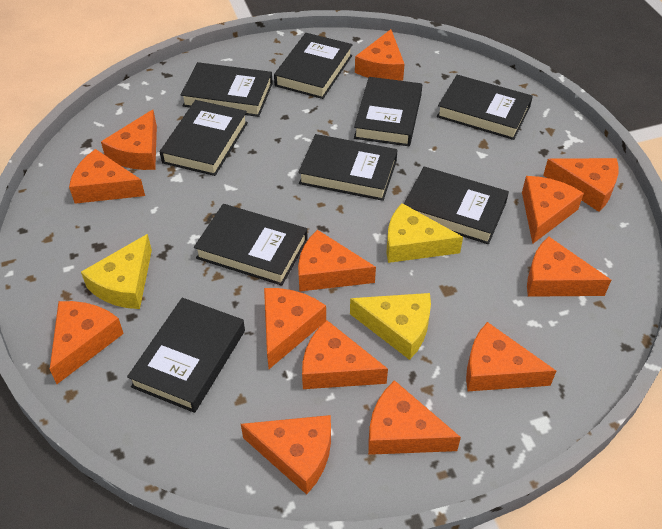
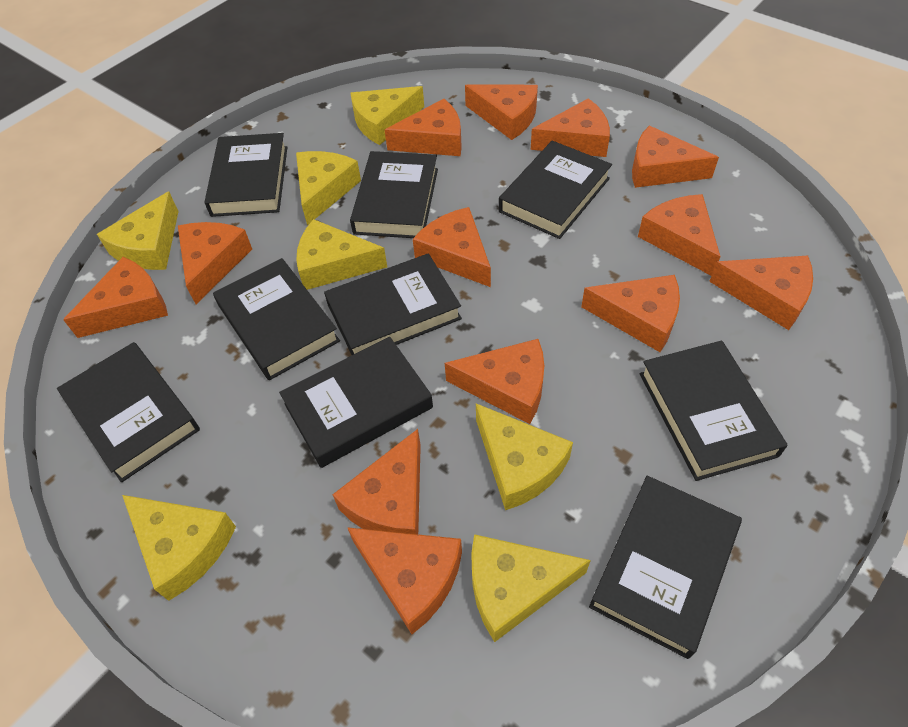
yellow cheese: 3 -> 7

